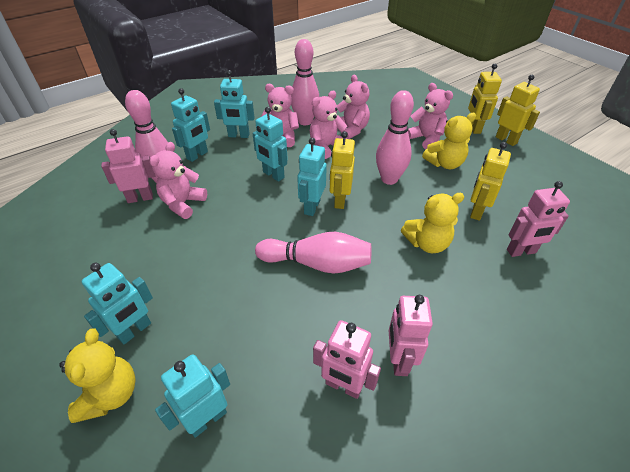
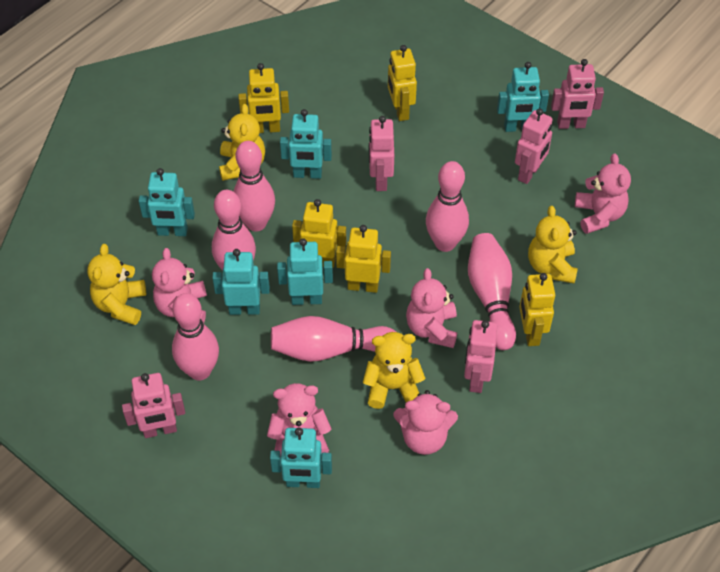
pink bowling pin: 4 -> 6
pink robot: 4 -> 5
yellow robot: 4 -> 5
yellow teddy bear: 3 -> 4

